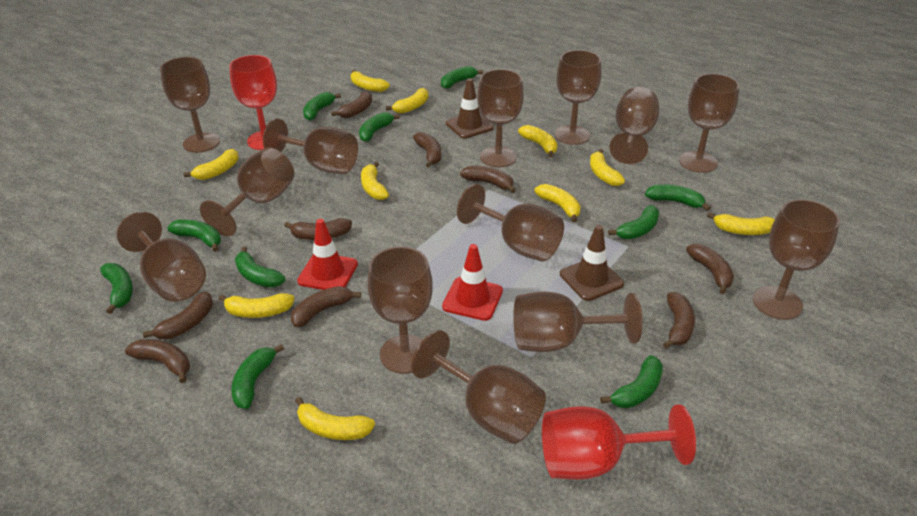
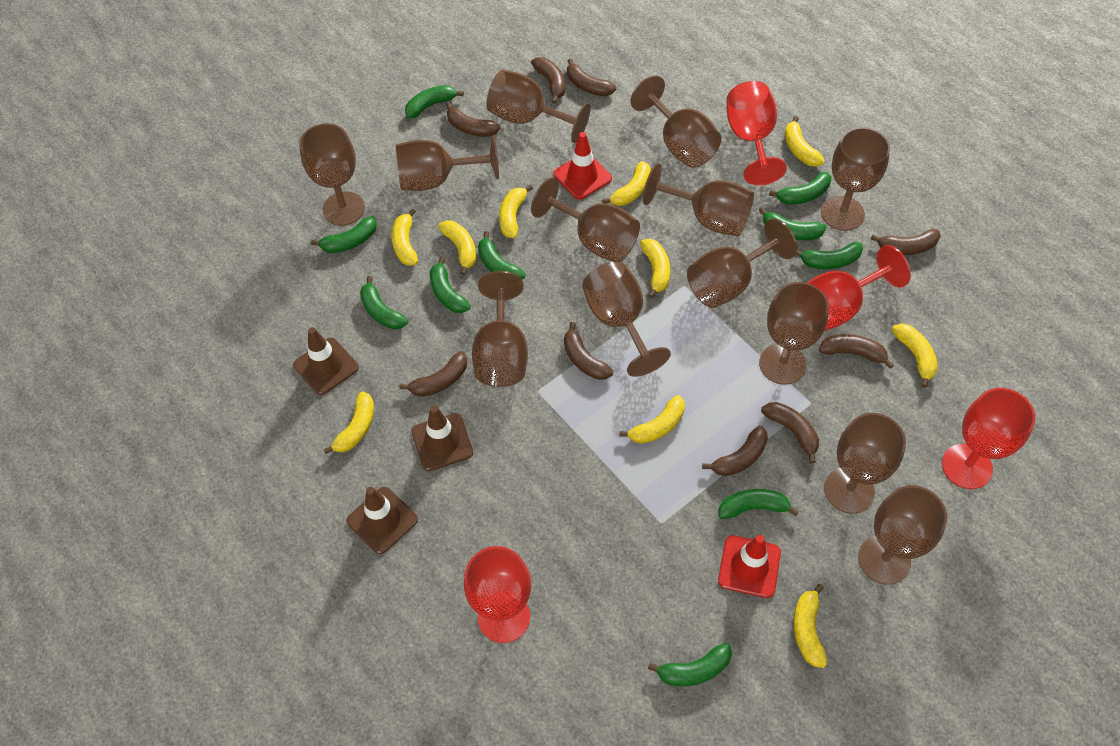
brown traffic cone: 2 -> 3
red goblet: 2 -> 4

